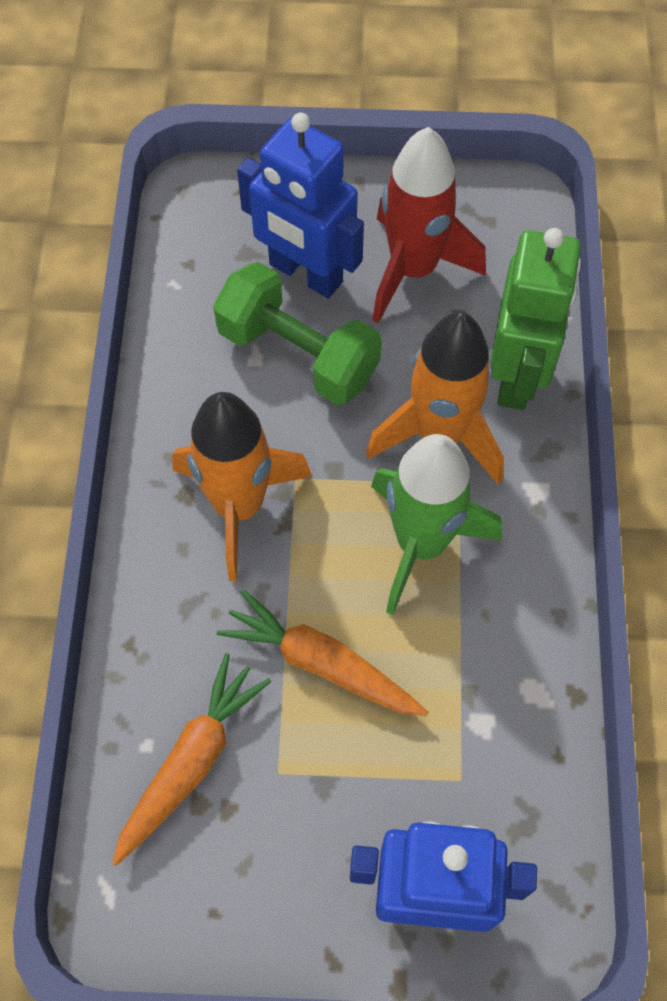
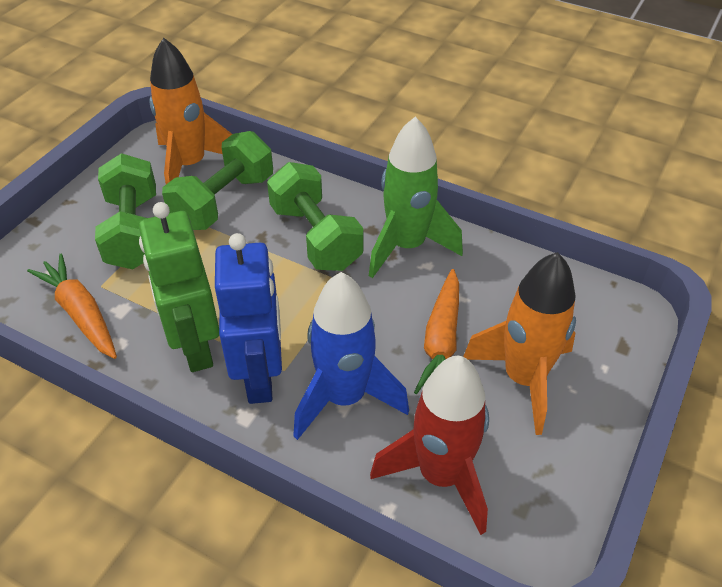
blue robot: 2 -> 1
blue rocket: 0 -> 1
green dumbbell: 1 -> 3

